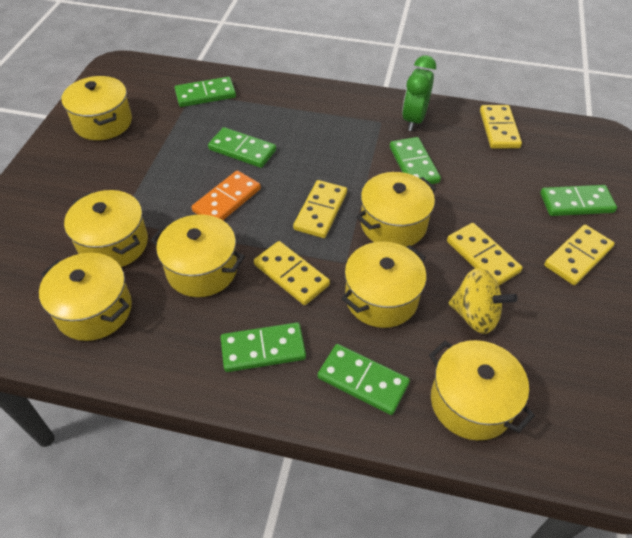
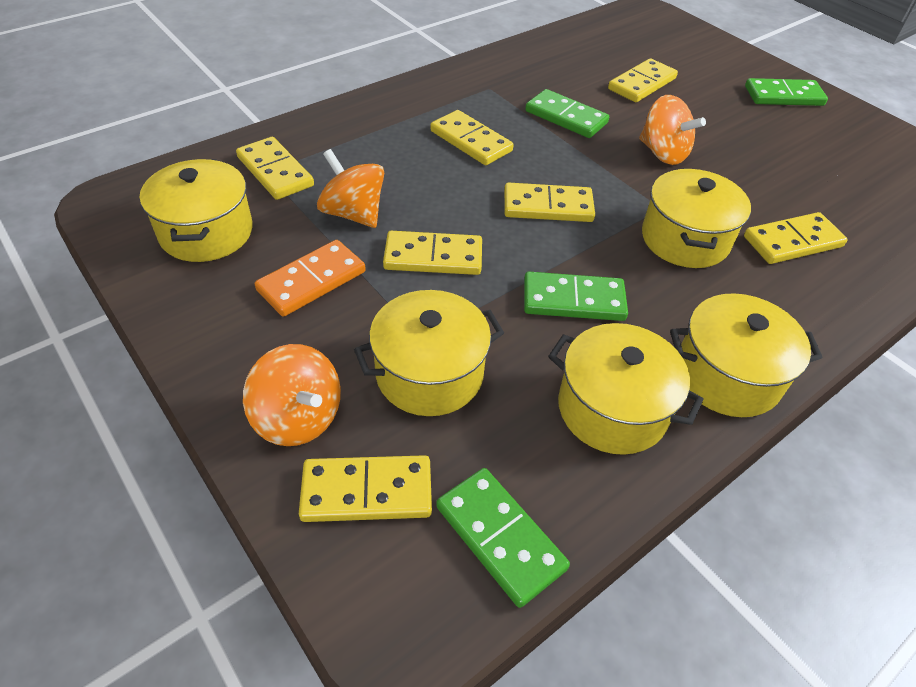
green clock: 1 -> 0
green domino: 6 -> 4
orange spinning top: 0 -> 3
yellow domino: 5 -> 7
yellow pot: 7 -> 5
yellow spinning top: 1 -> 0

